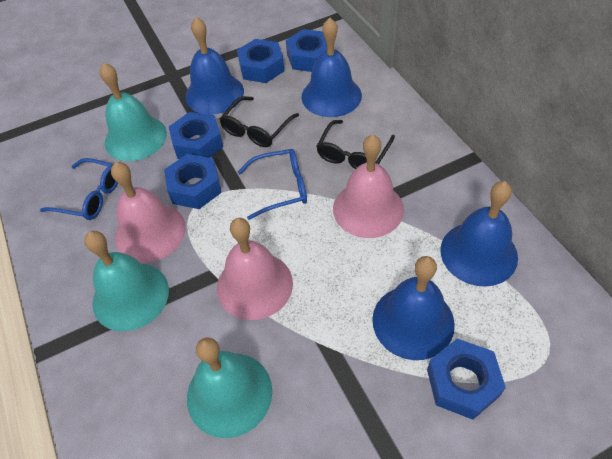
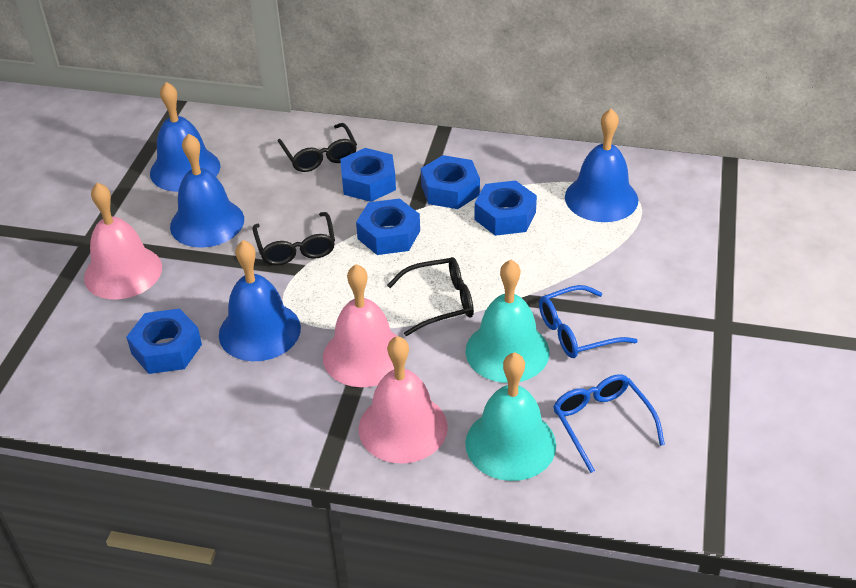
black glasses: 2 -> 3
turquoise bell: 3 -> 2

